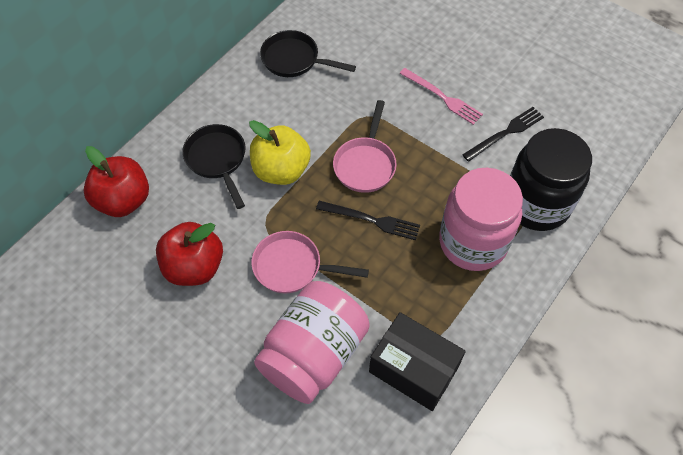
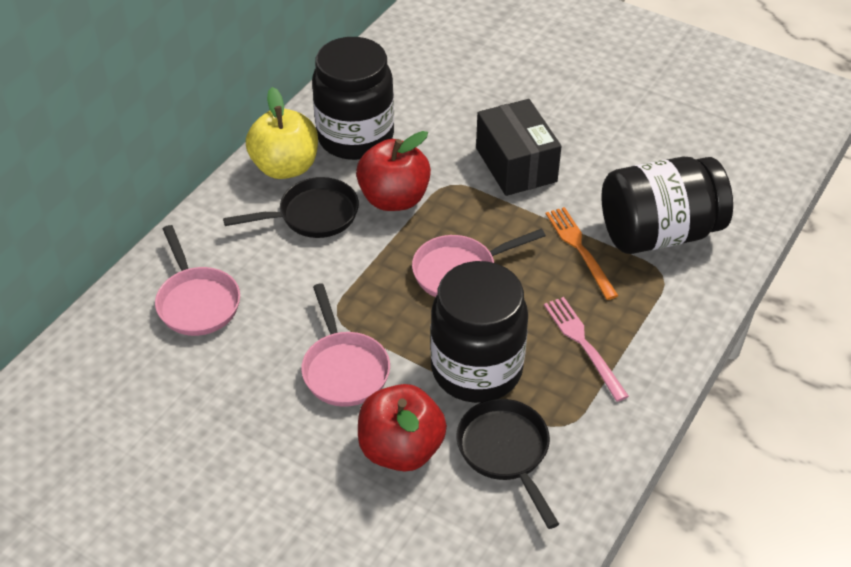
black fork: 2 -> 0
black jar: 1 -> 3
orange fork: 0 -> 1
pink jar: 2 -> 0
pink pan: 2 -> 3

